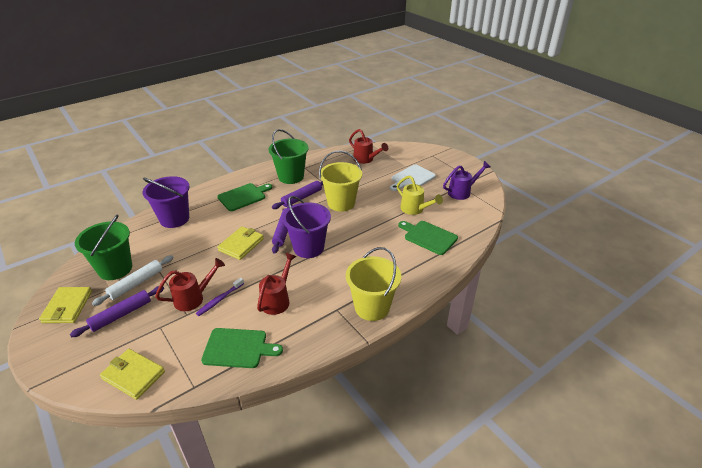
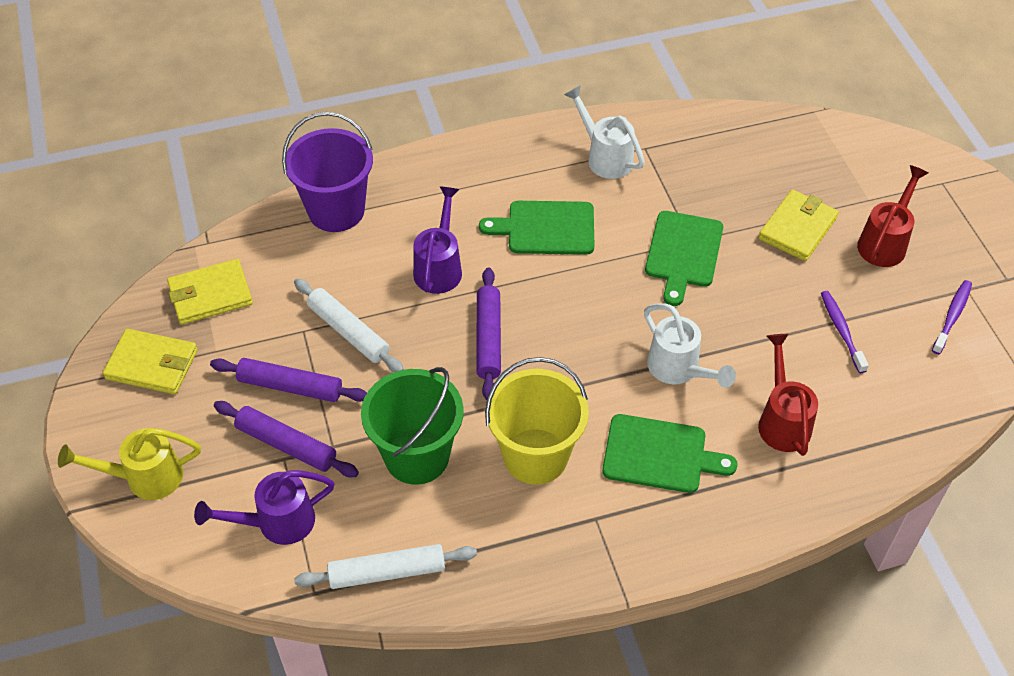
green bucket: 2 -> 1
purple bucket: 2 -> 1
purple toothbrush: 1 -> 2
purple watering can: 1 -> 2
red watering can: 3 -> 2
white cutting board: 1 -> 0
white rolling pin: 1 -> 2
white watering can: 0 -> 2
yellow bucket: 2 -> 1

